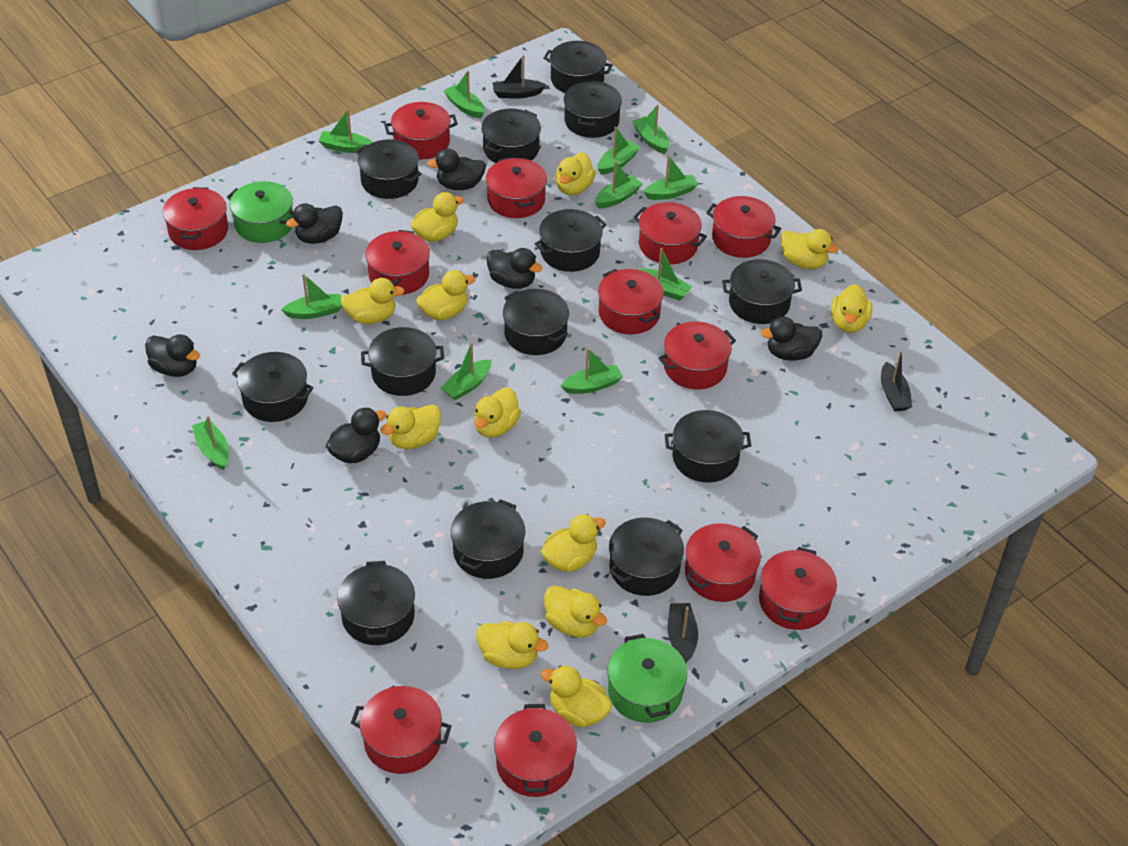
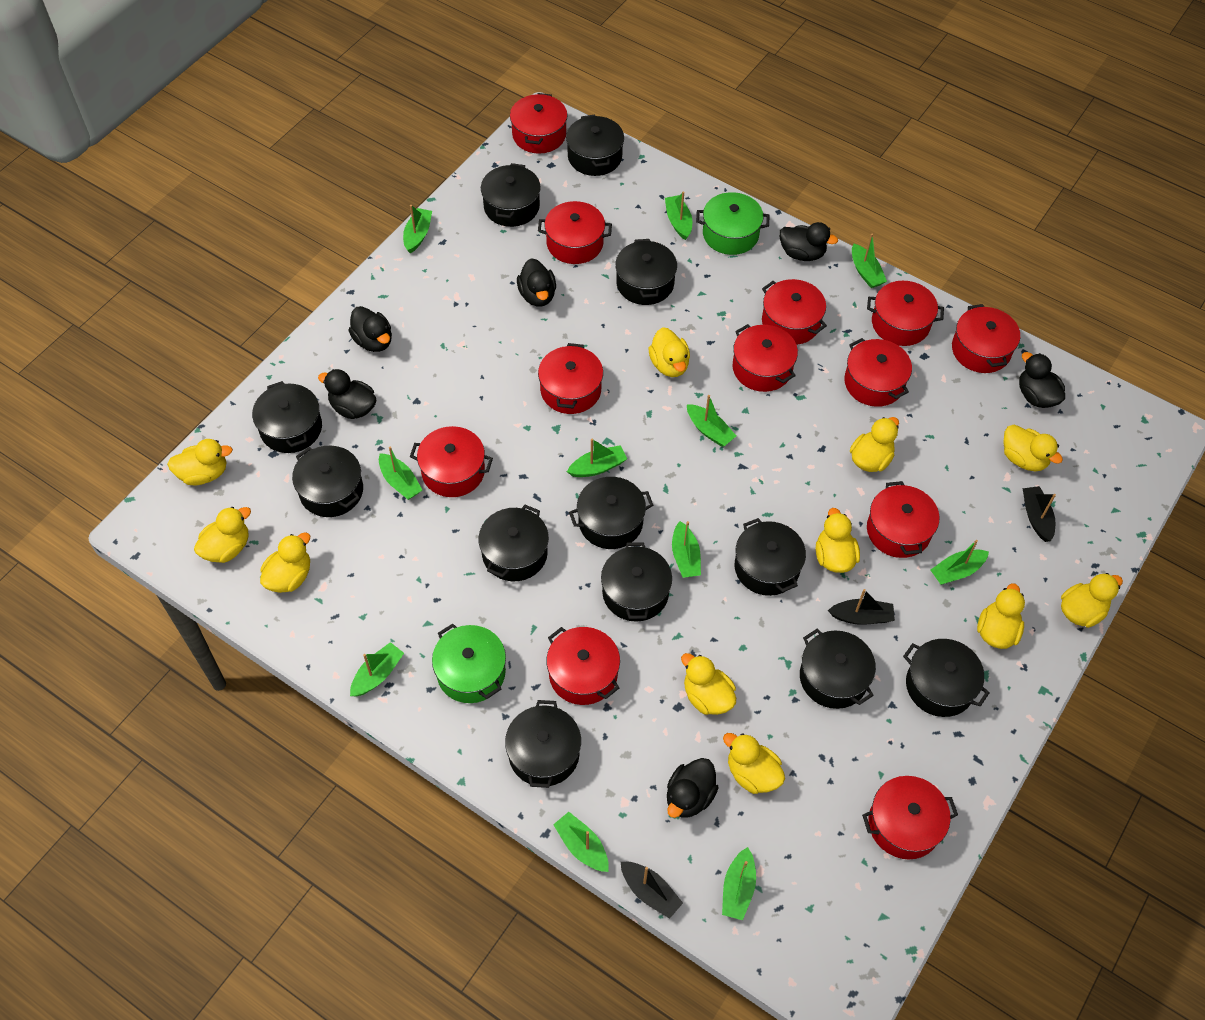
black pot: 13 -> 12
yellow duck: 12 -> 11

